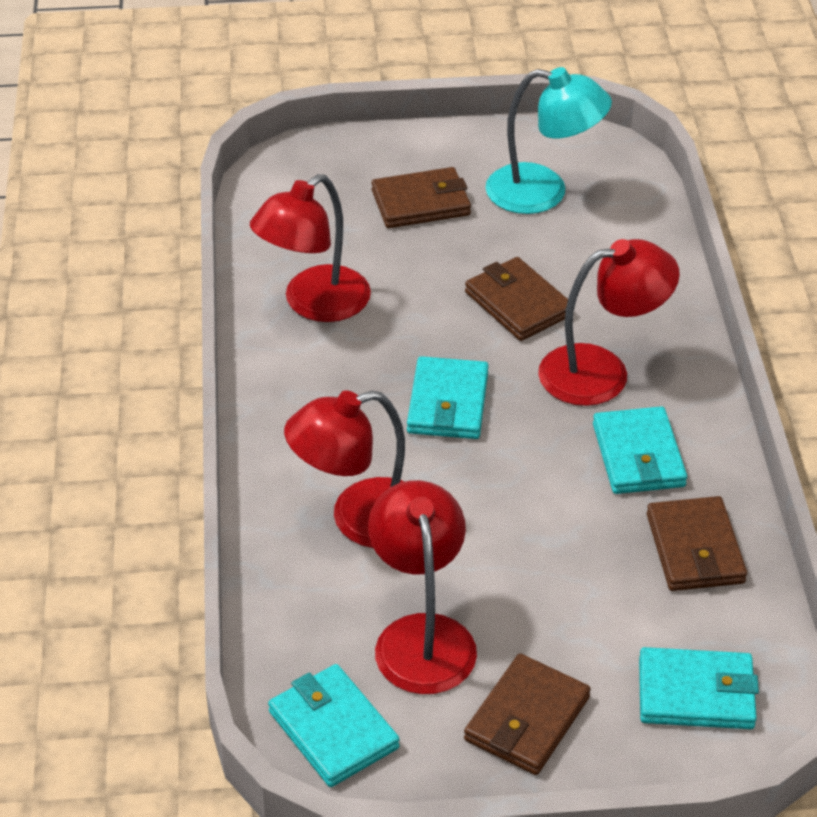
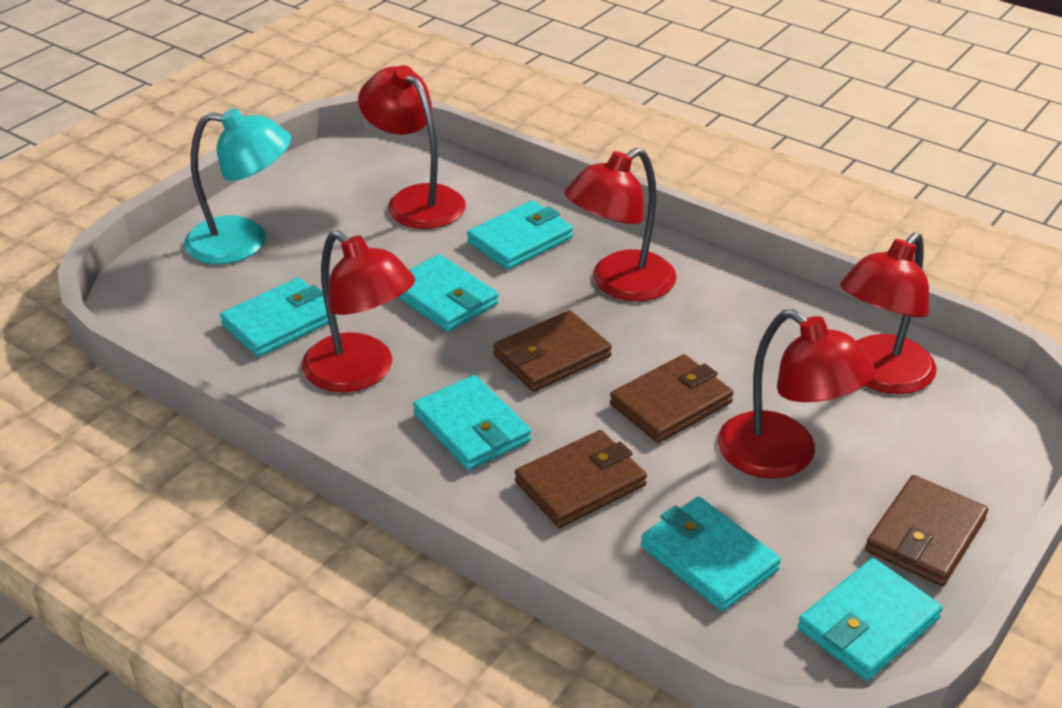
red lamp: 4 -> 5
turquoise wallet: 4 -> 6

